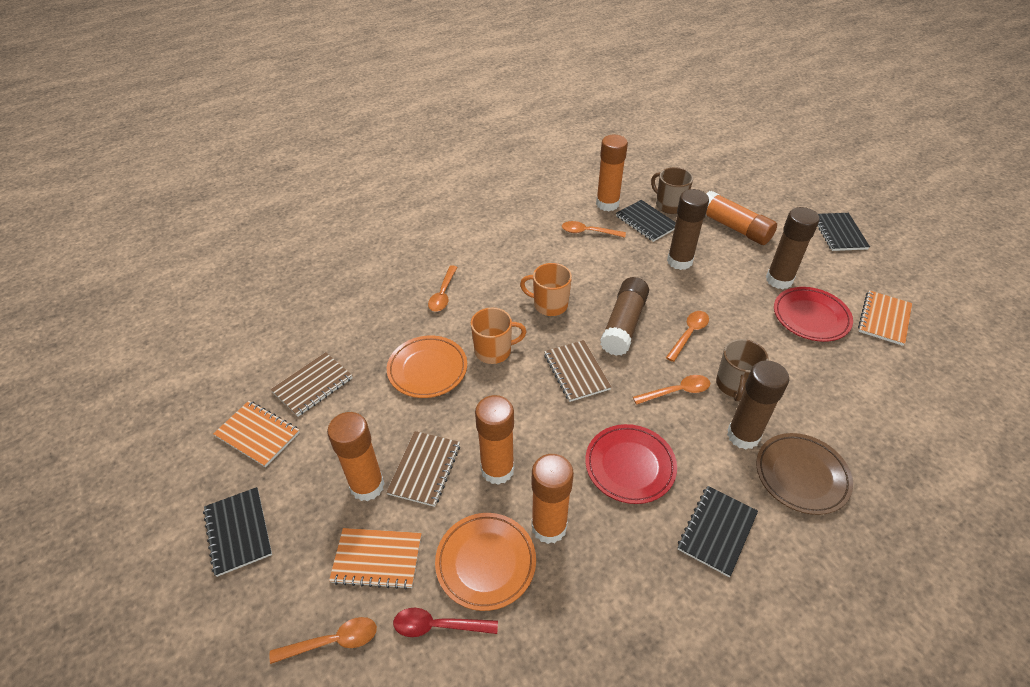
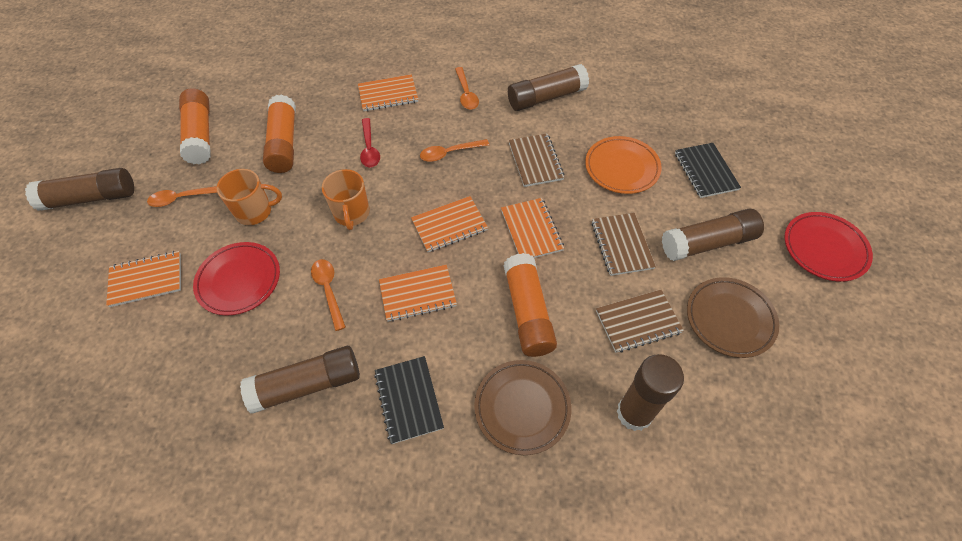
black notebook: 4 -> 2
brown glue stick: 4 -> 5
brown mug: 2 -> 0
brown plate: 1 -> 2
orange glue stick: 5 -> 3
orange notebook: 3 -> 5
orange plate: 2 -> 1
orange spoon: 5 -> 4

